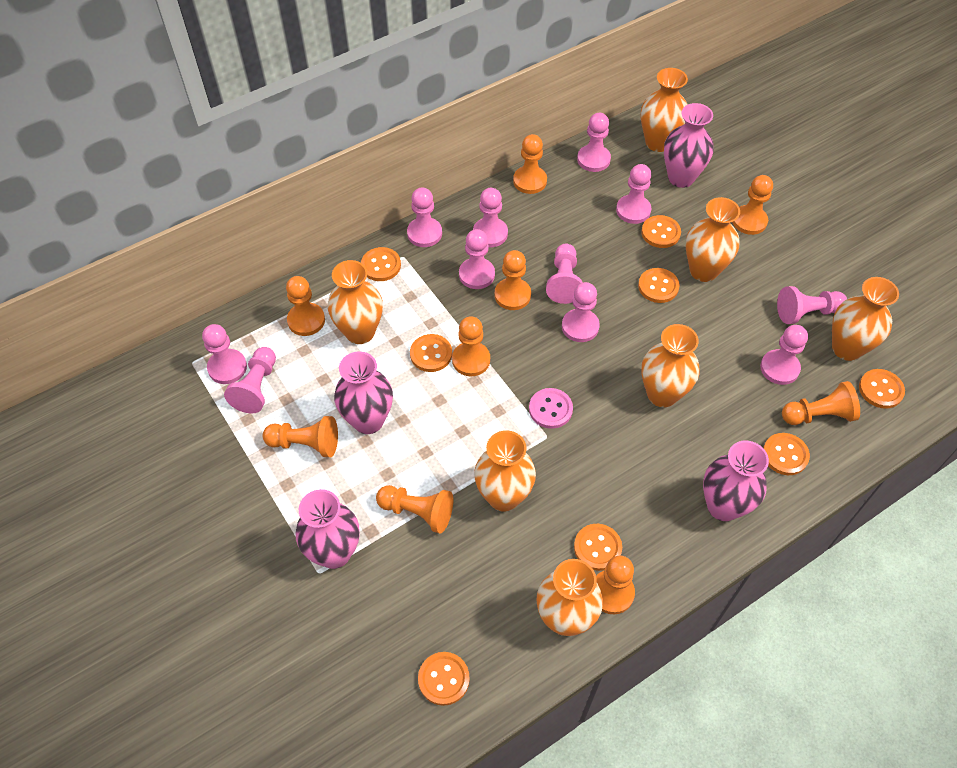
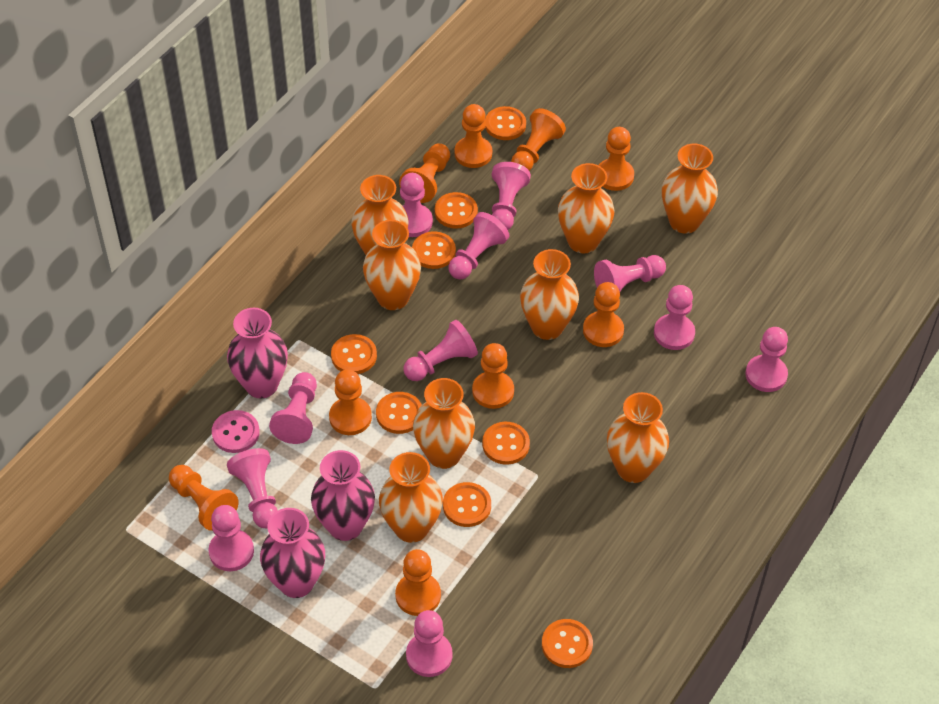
orange vase: 7 -> 8
pink vase: 4 -> 3

